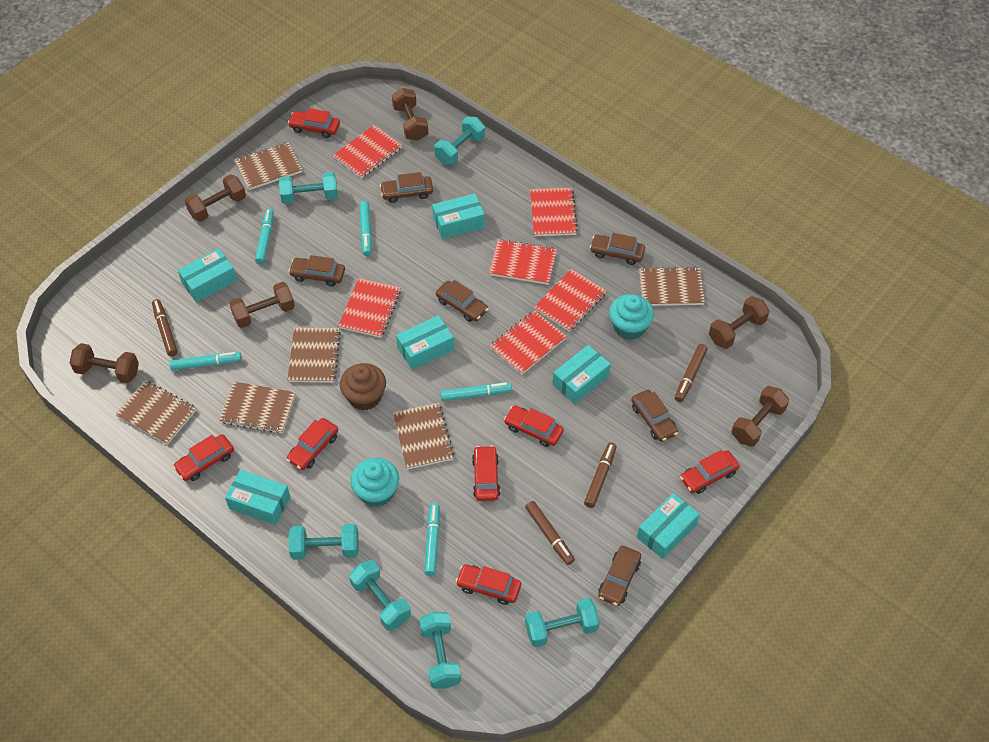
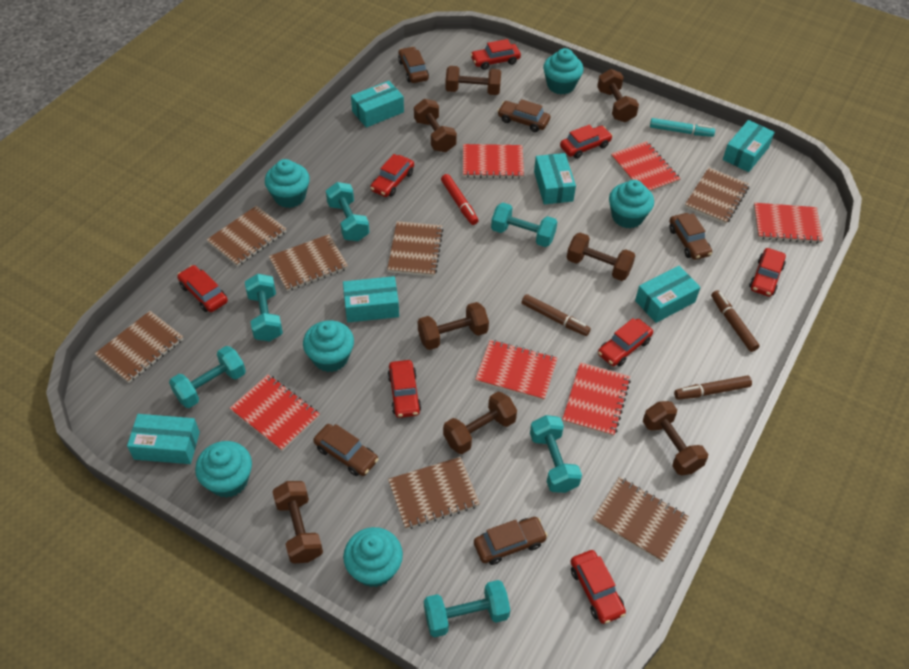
brown car: 6 -> 5
brown cupcake: 1 -> 0
brown dumbbell: 6 -> 8
brown marker: 4 -> 3
brown notebook: 6 -> 7
red car: 7 -> 8
red marker: 0 -> 1
turquoise cupcake: 2 -> 6
turquoise marker: 5 -> 1

